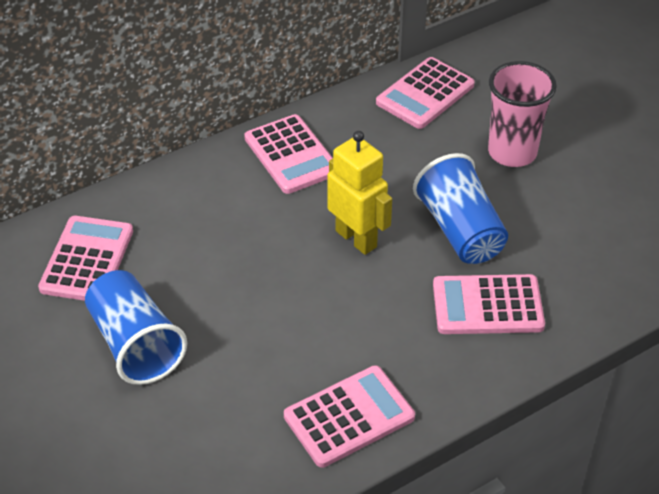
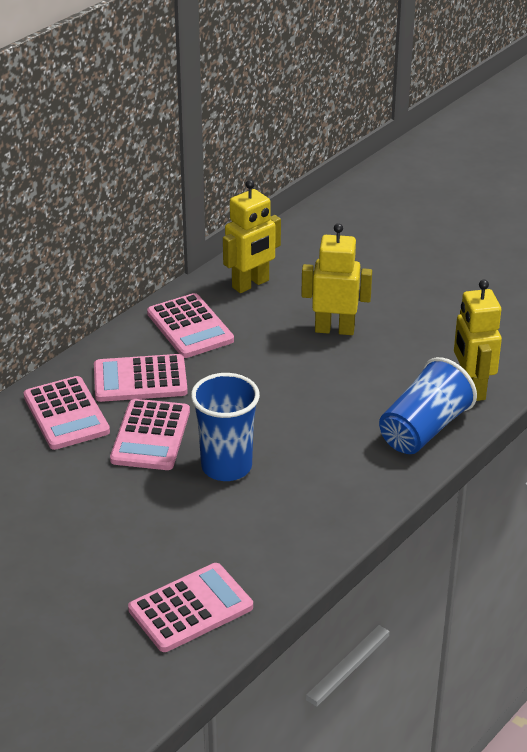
pink cup: 1 -> 0
yellow robot: 1 -> 3

